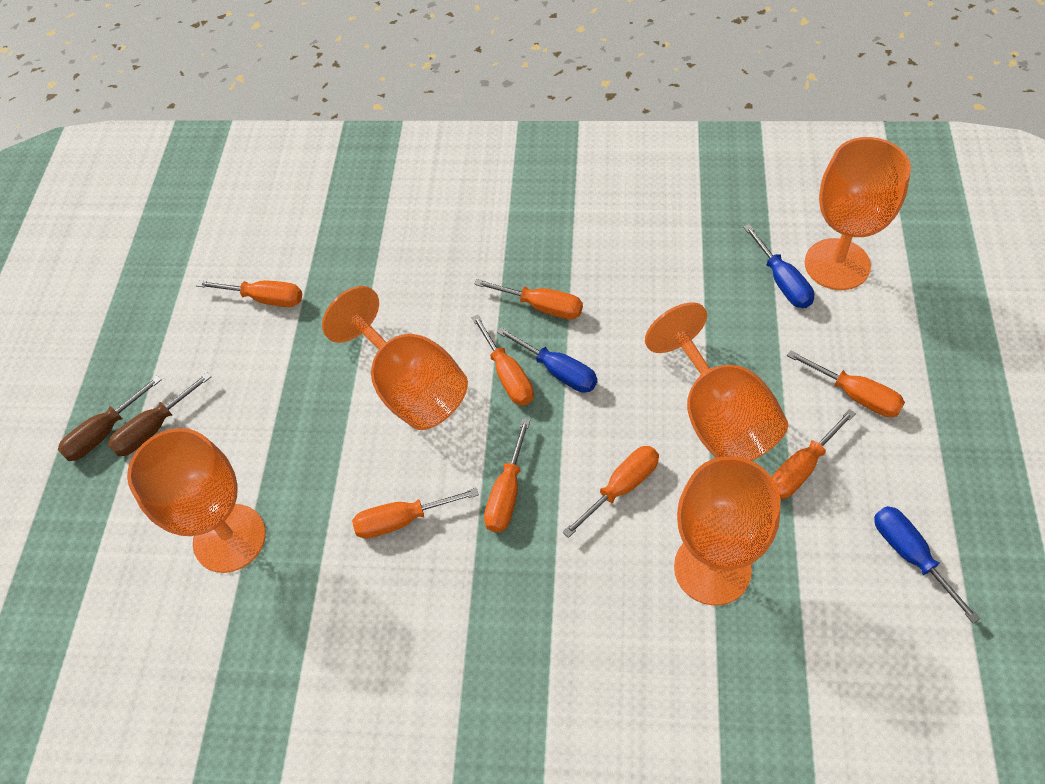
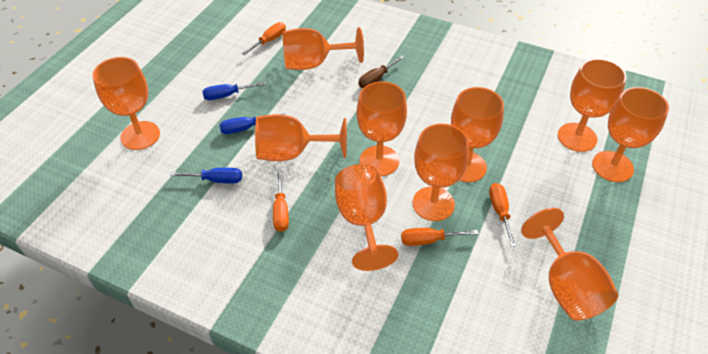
brown screwdriver: 2 -> 1
orange goblet: 5 -> 10
orange screwdriver: 8 -> 4

